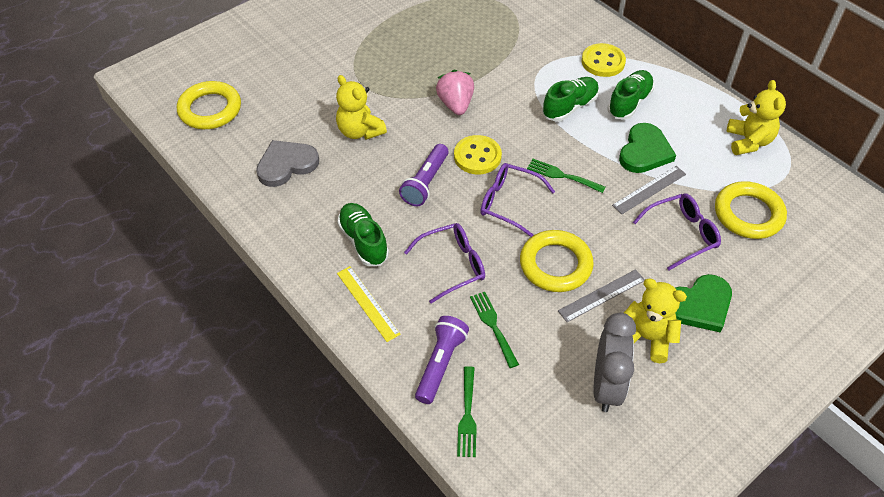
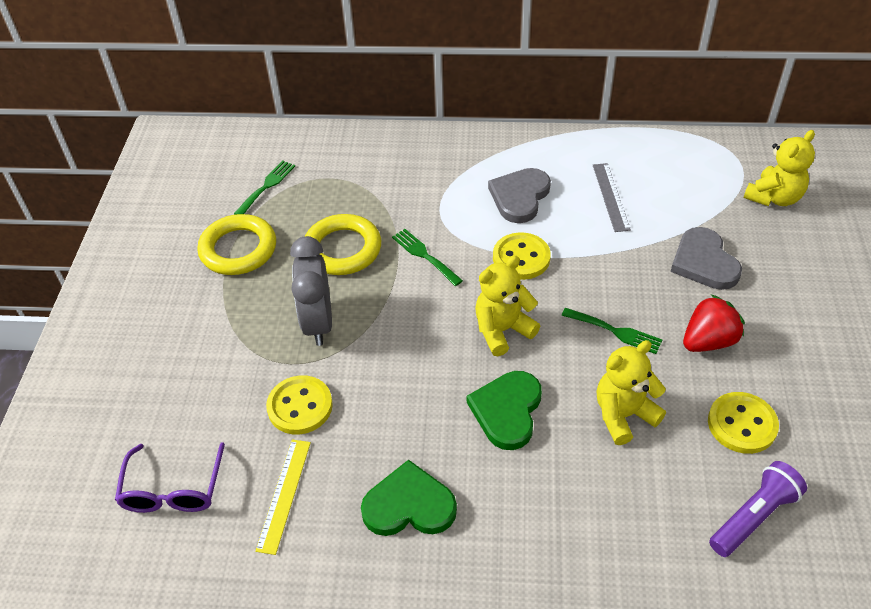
green shoe: 3 -> 0
grey heart: 1 -> 2
grey ruler: 2 -> 1
pink strawberry: 1 -> 0
purple flashlight: 2 -> 1
purple glasses: 3 -> 1
red strawberry: 0 -> 1
yellow button: 2 -> 3
yellow ring: 3 -> 2

